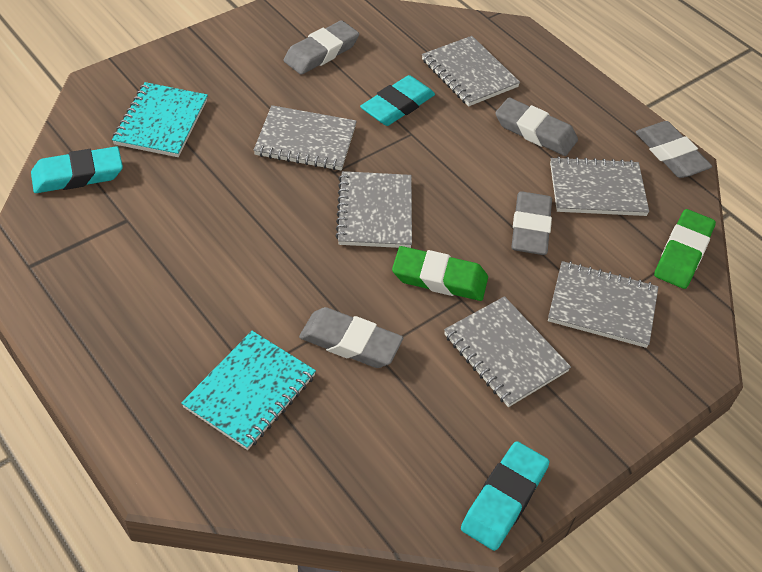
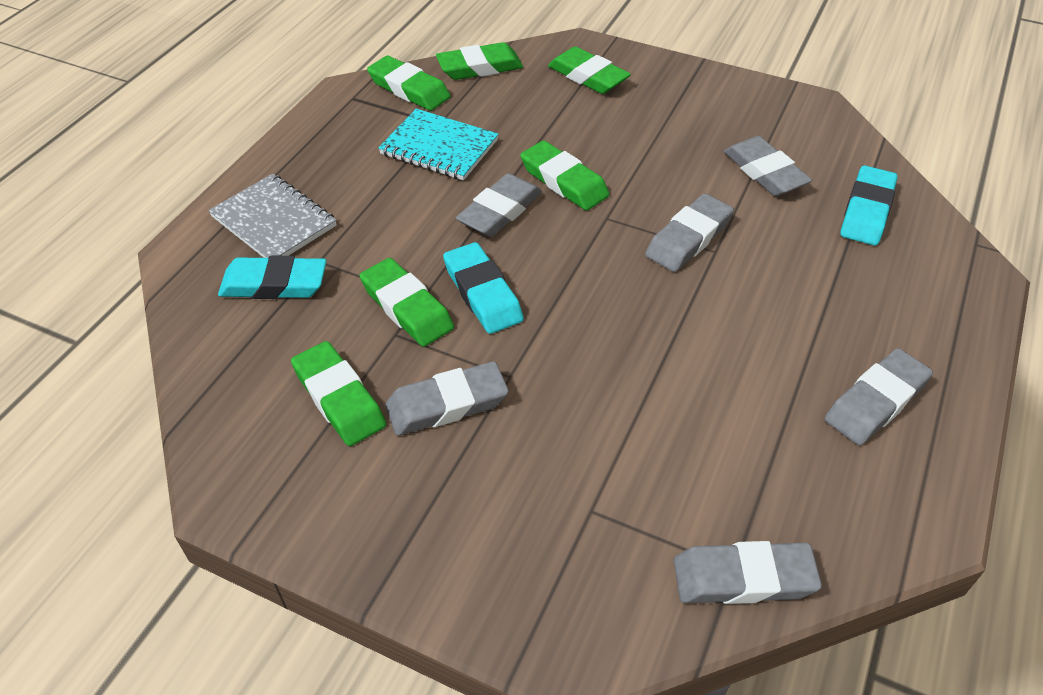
green eraser: 2 -> 6
grey eraser: 5 -> 6
grey notebook: 6 -> 1
turquoise notebook: 2 -> 1

